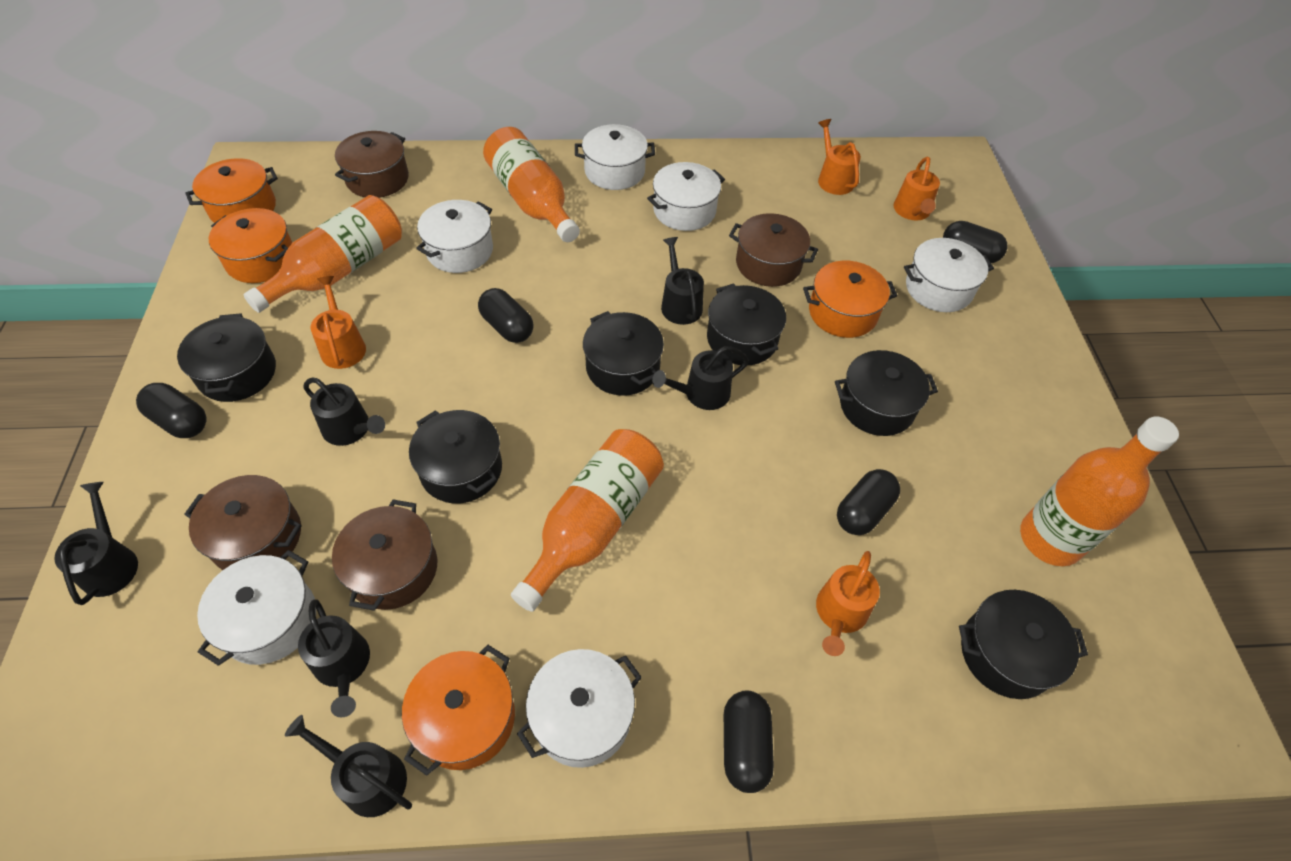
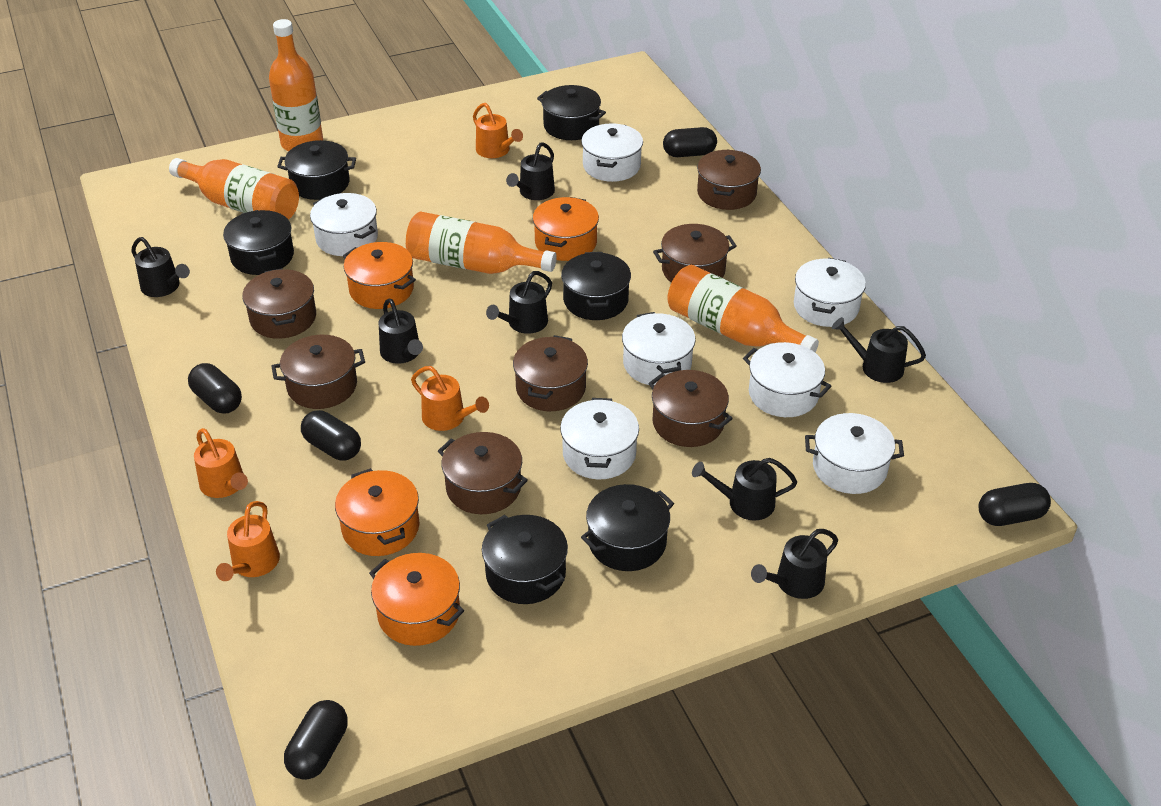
black watering can: 6 -> 7
brown pot: 4 -> 7
white pot: 6 -> 7

